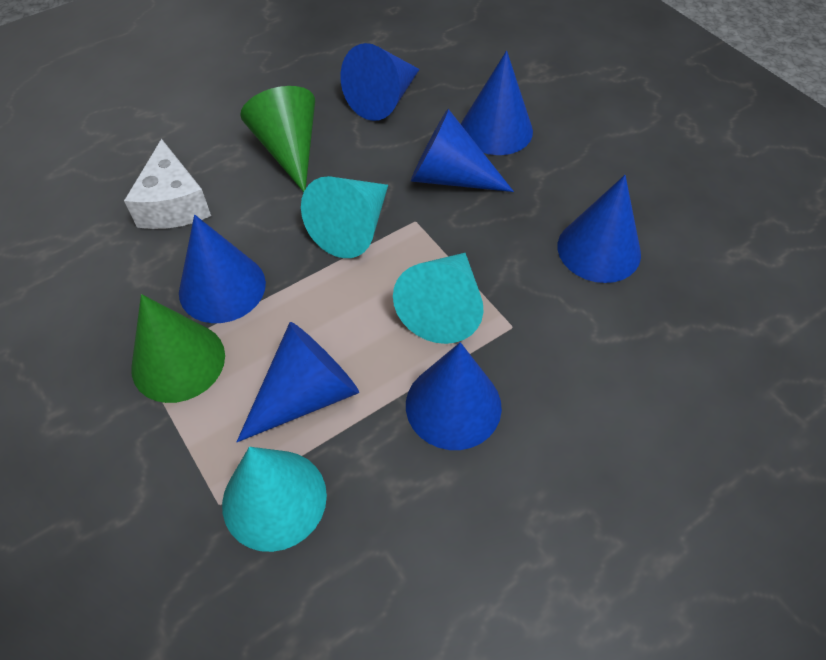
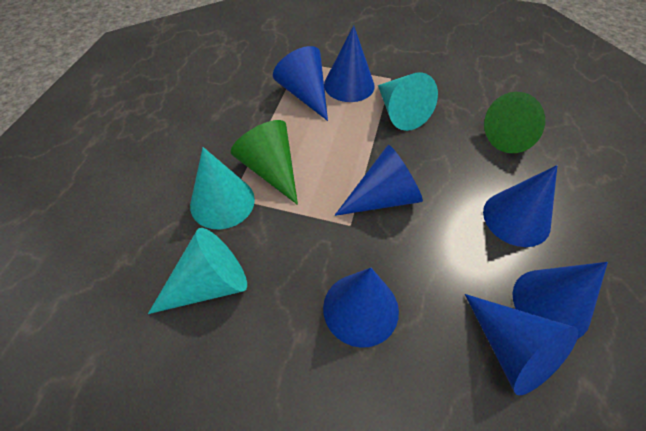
white cheese: 1 -> 0

